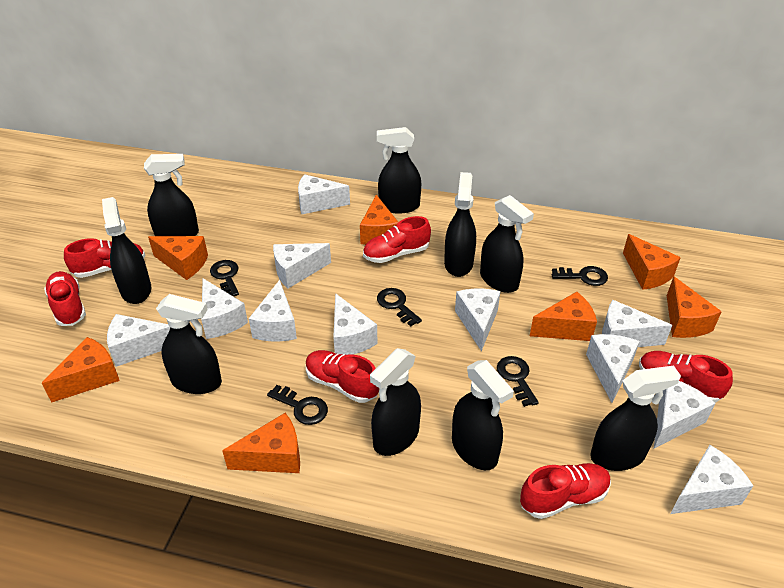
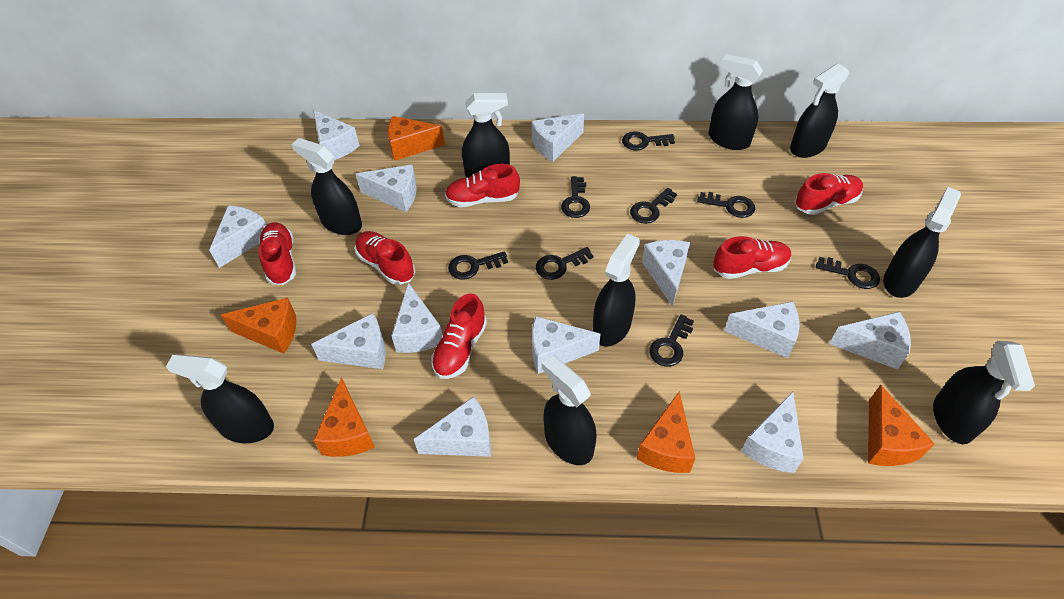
black key: 5 -> 8
orange cheese: 7 -> 5
white cheese: 11 -> 12

